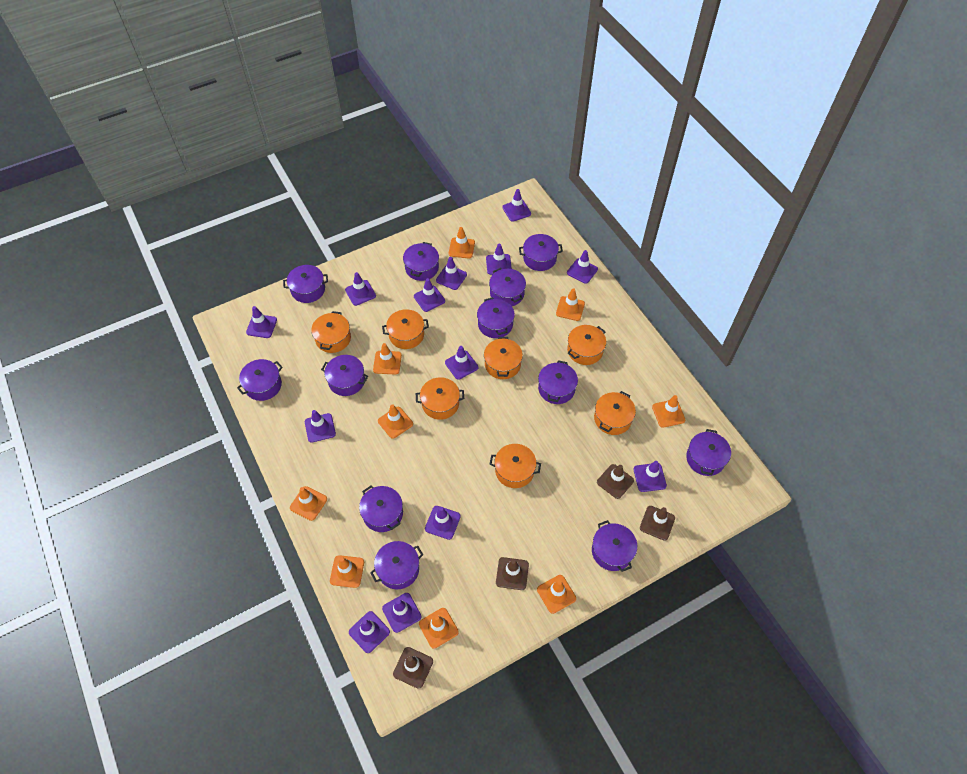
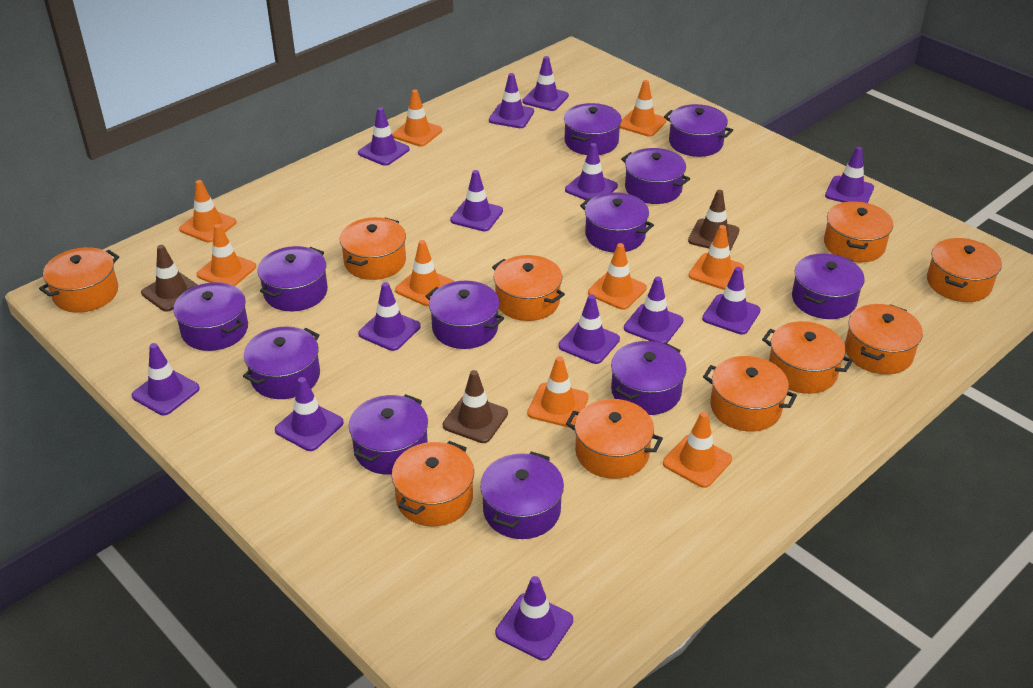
brown traffic cone: 4 -> 3
orange pot: 7 -> 10

